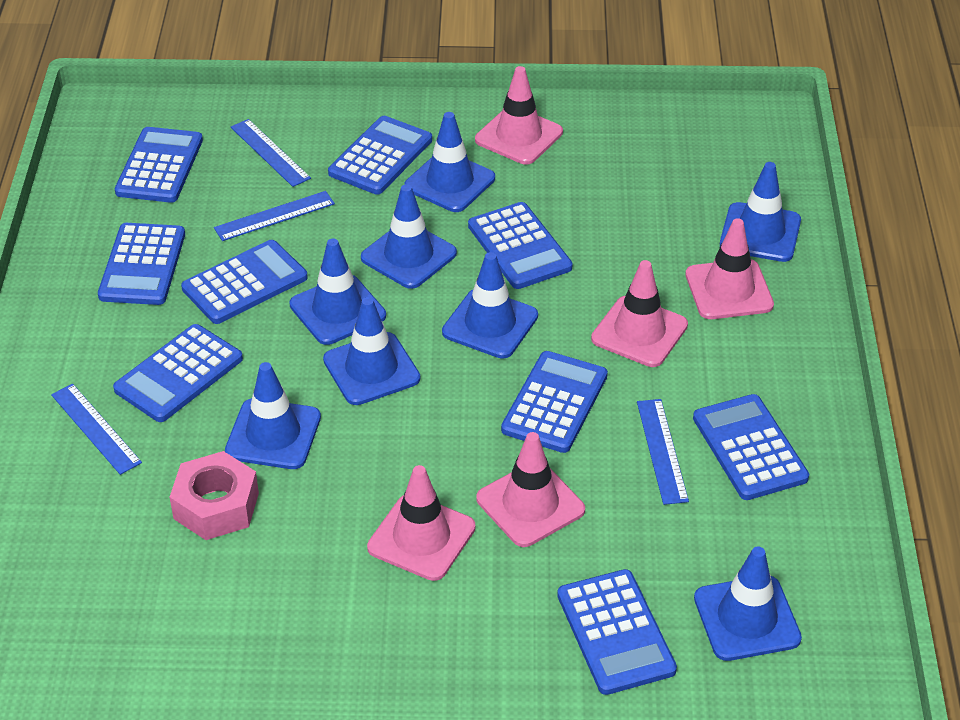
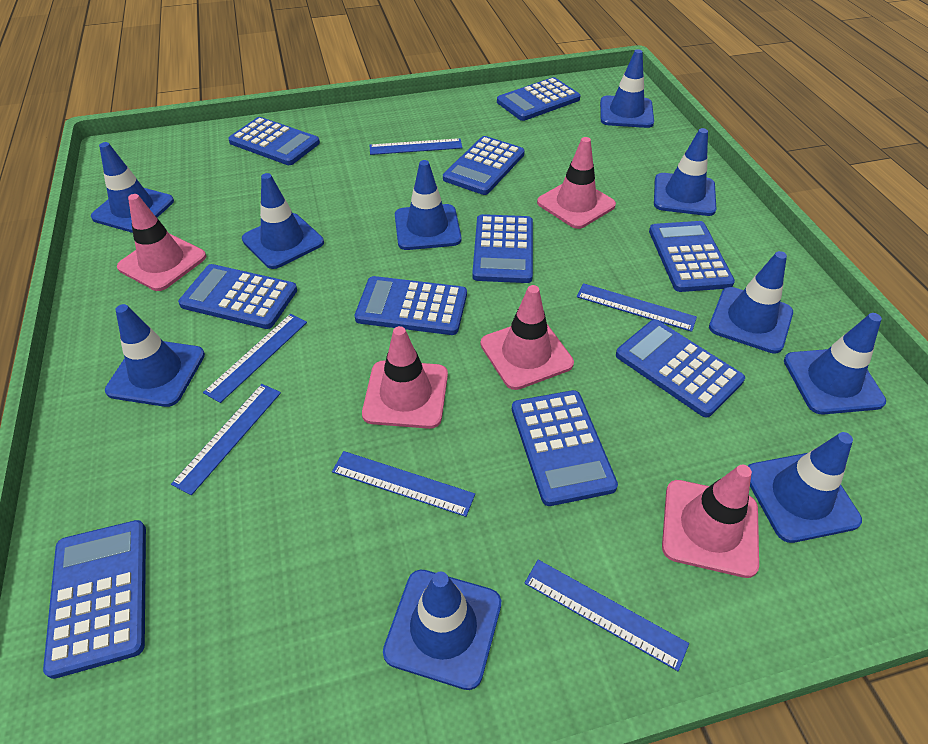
blue calculator: 9 -> 10
blue ruler: 4 -> 6
blue traffic cone: 8 -> 10
pink nut: 1 -> 0

